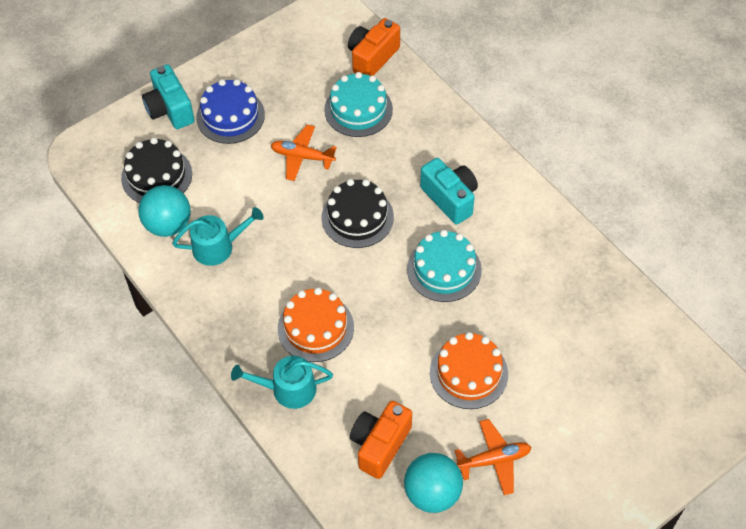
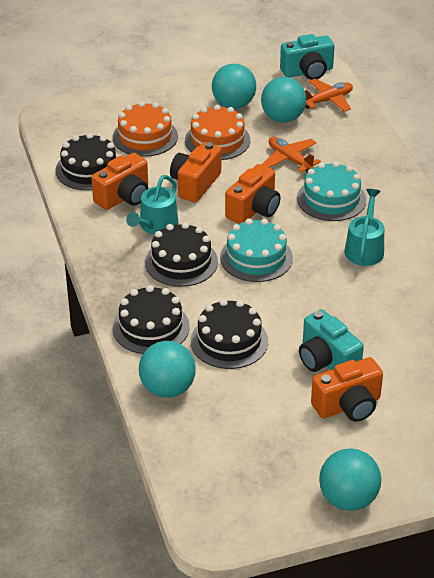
black cake: 2 -> 4
blue cake: 1 -> 0
orange camera: 2 -> 4
turquoise ball: 2 -> 4

